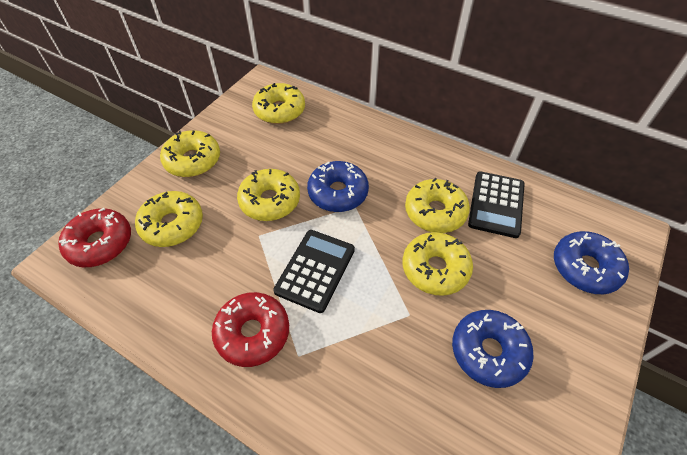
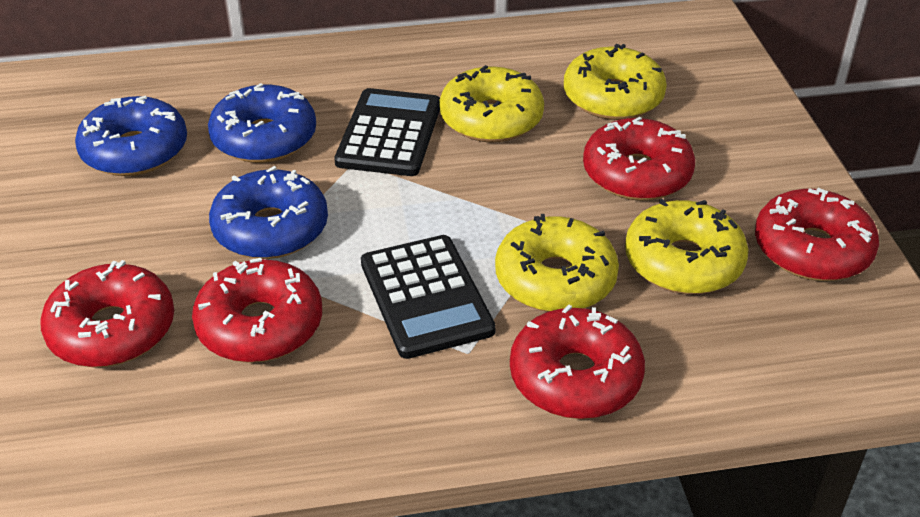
red donut: 2 -> 5
yellow donut: 6 -> 4

